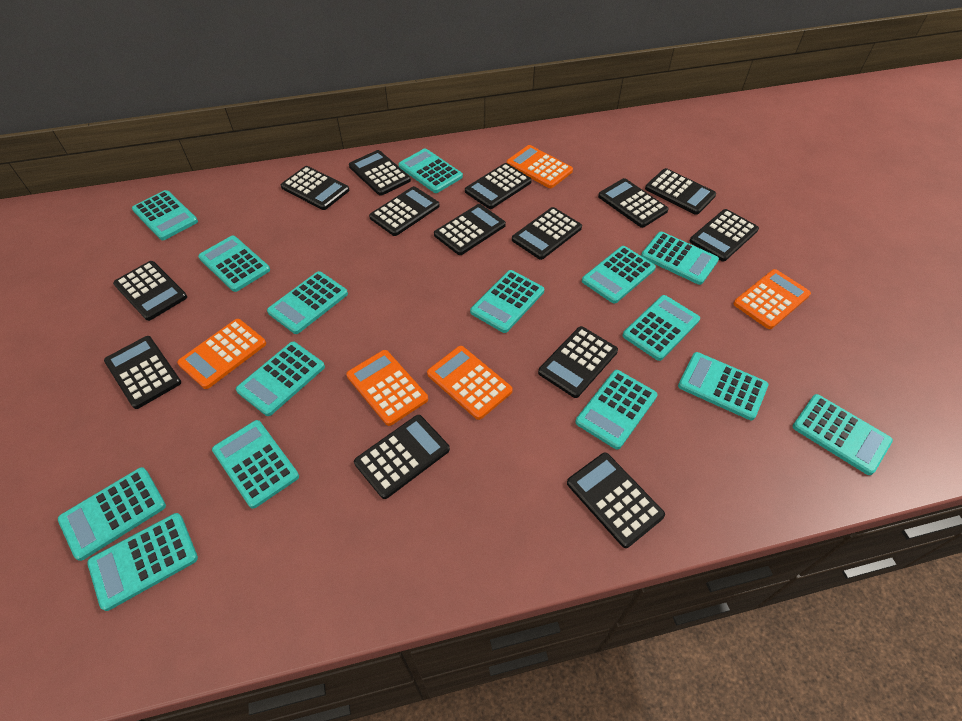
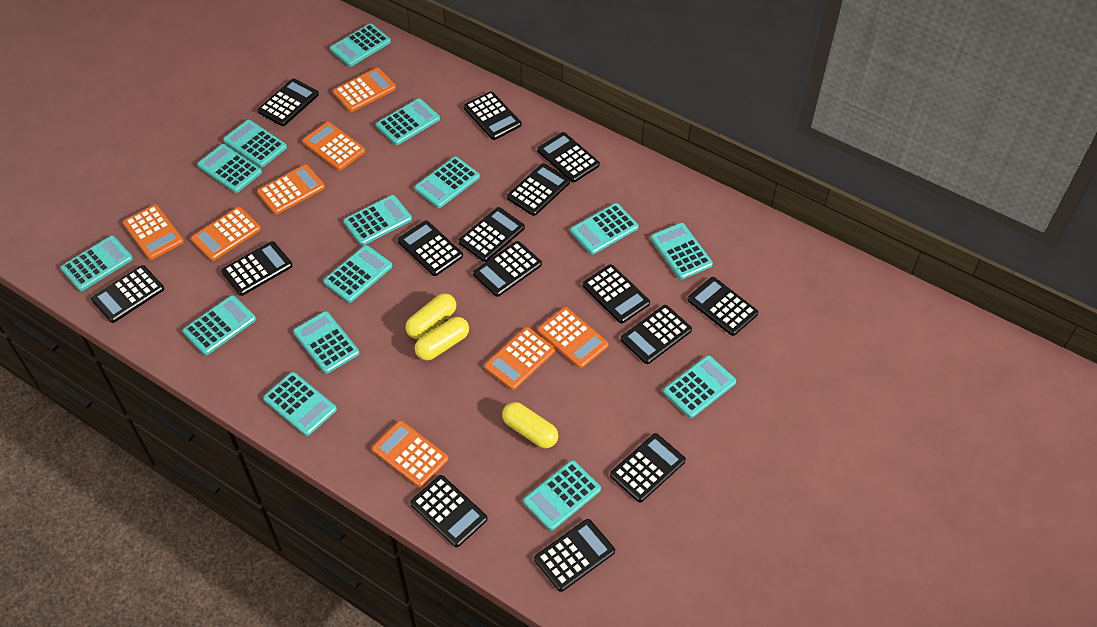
black calculator: 14 -> 15
orange calculator: 5 -> 8
yellow capsule: 0 -> 3

